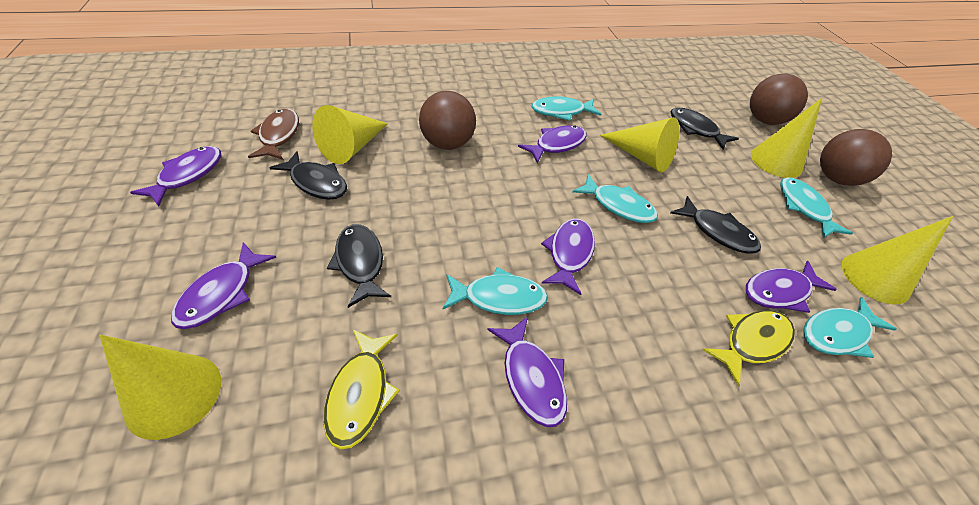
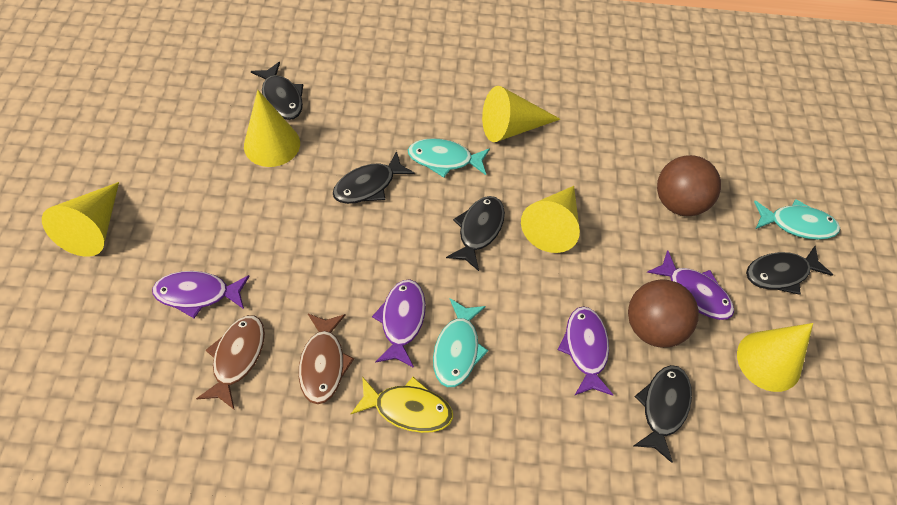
black fish: 4 -> 5
brown ball: 3 -> 2
brown fish: 1 -> 2
purple fish: 6 -> 4
turquoise fish: 5 -> 3
yellow fish: 2 -> 1

